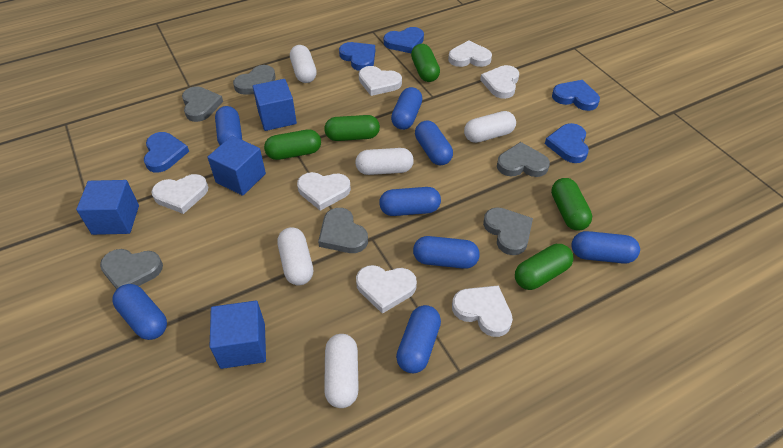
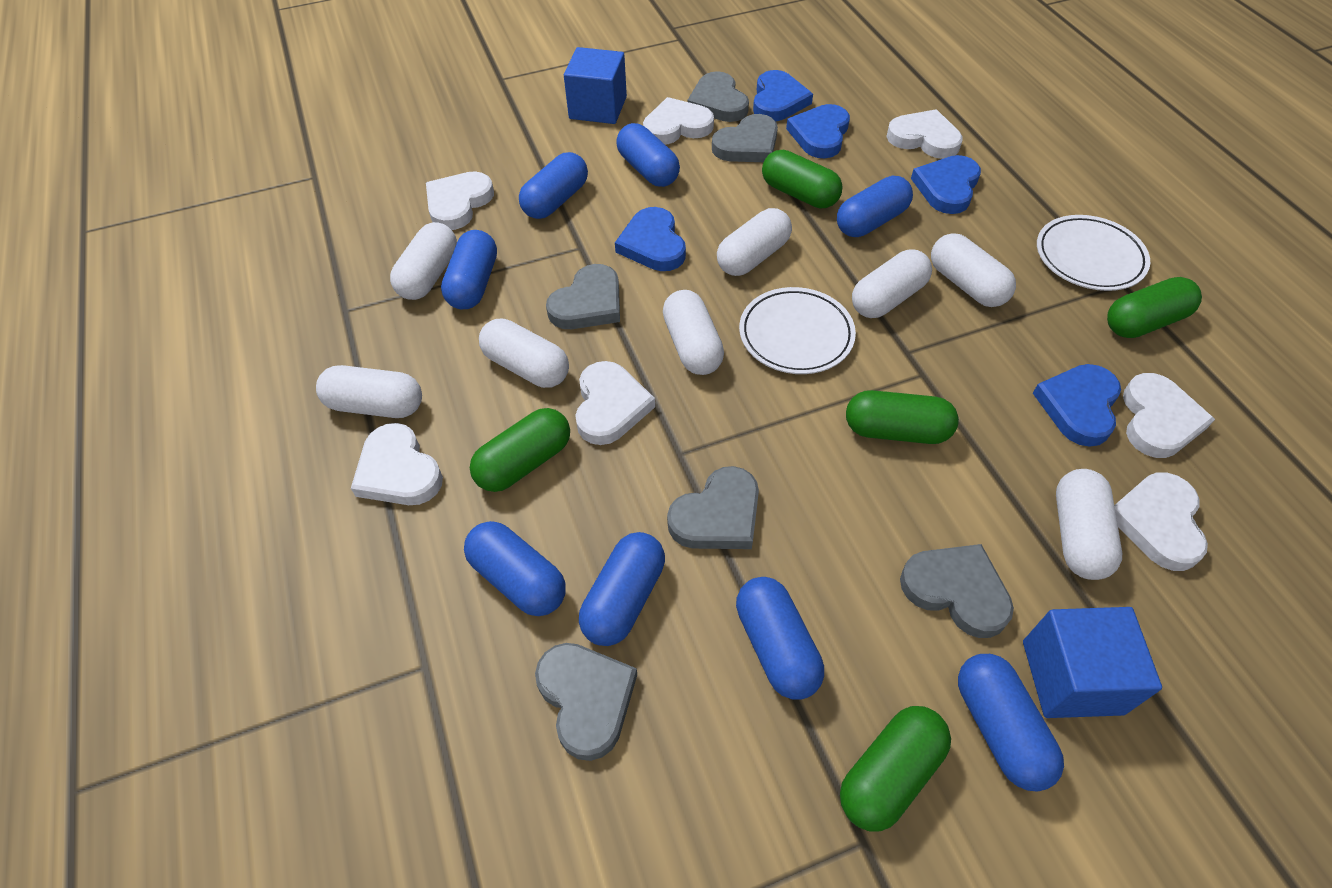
blue cube: 4 -> 2
white capsule: 5 -> 8
white plate: 0 -> 2

